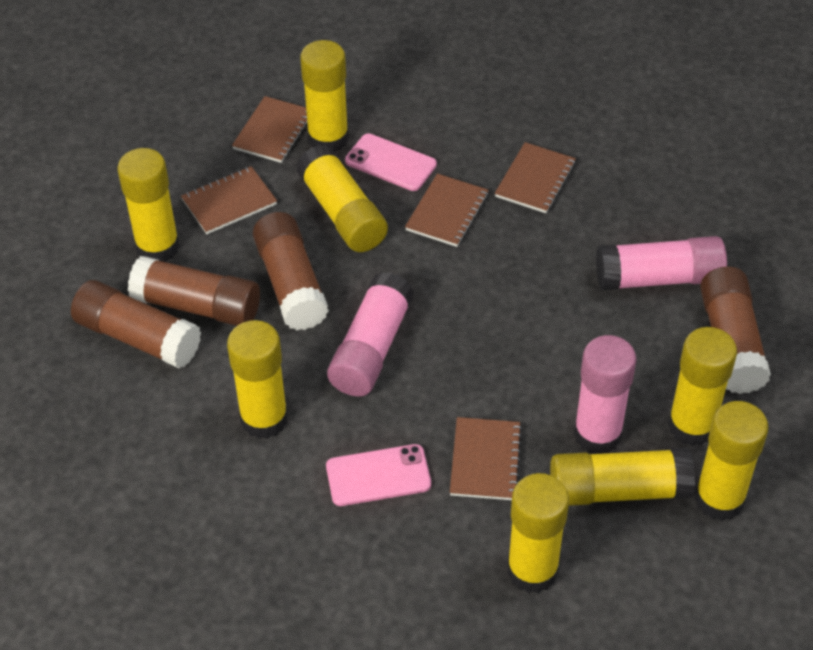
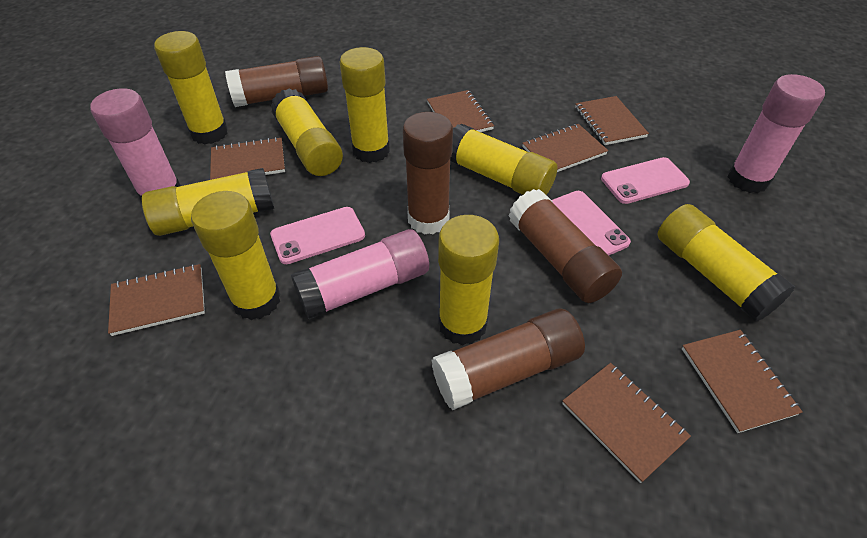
brown notebook: 5 -> 7
pink phone: 2 -> 3

